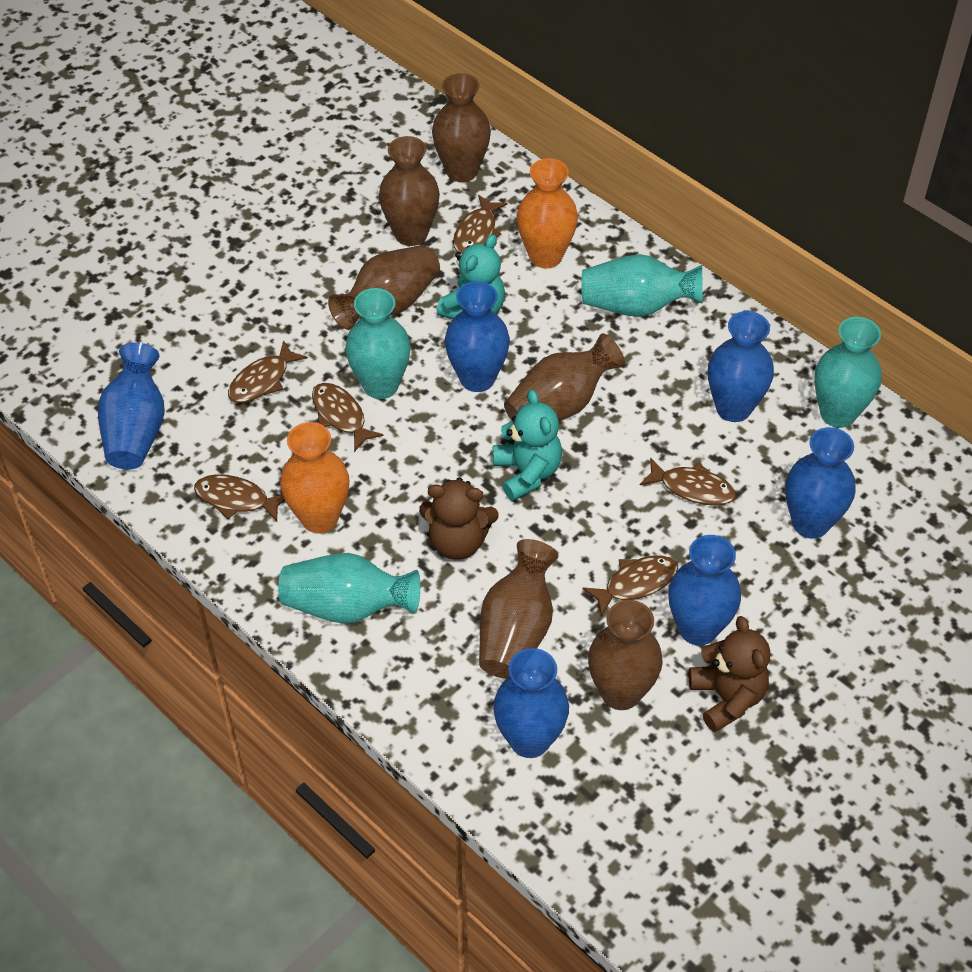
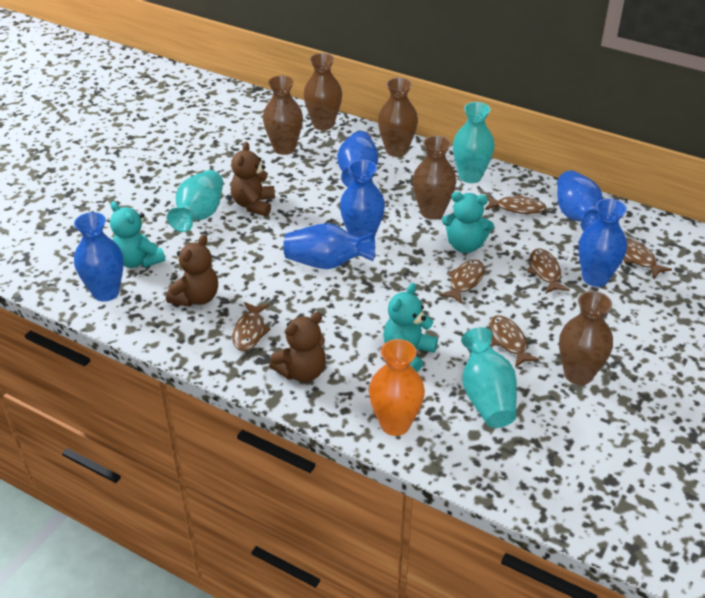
brown teddy bear: 2 -> 3
brown vase: 6 -> 5
orange vase: 2 -> 1
turquoise teddy bear: 2 -> 3
turquoise vase: 4 -> 3

